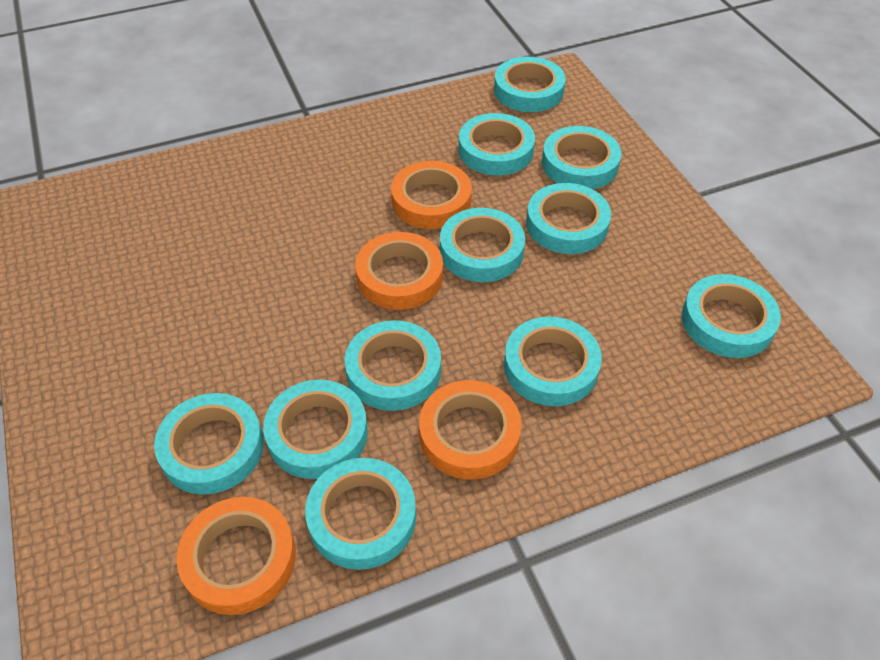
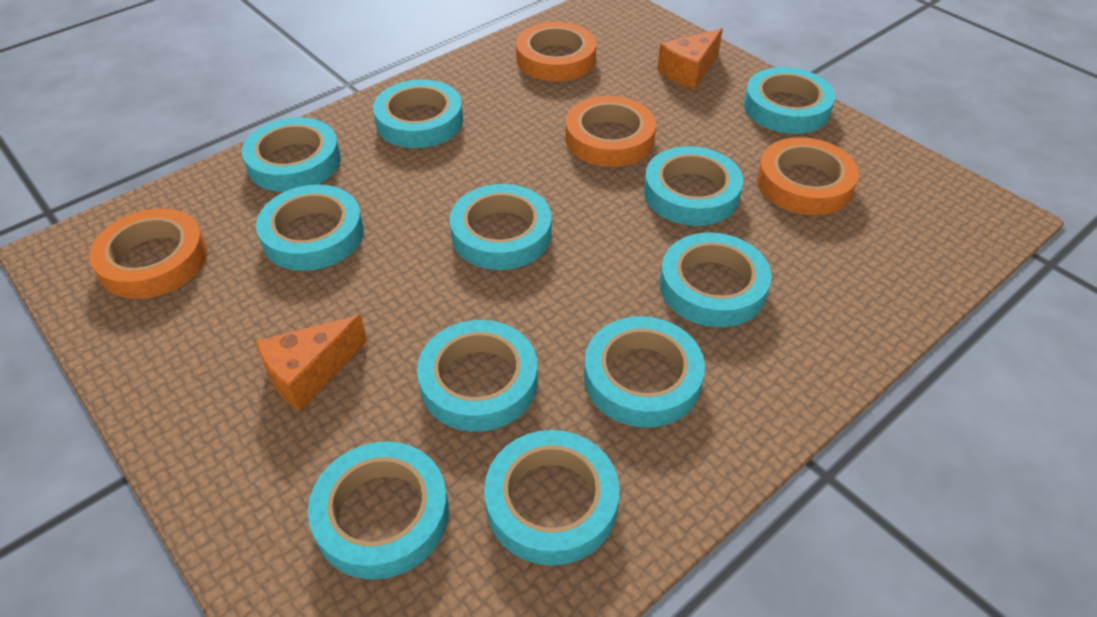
orange cheese: 0 -> 2

